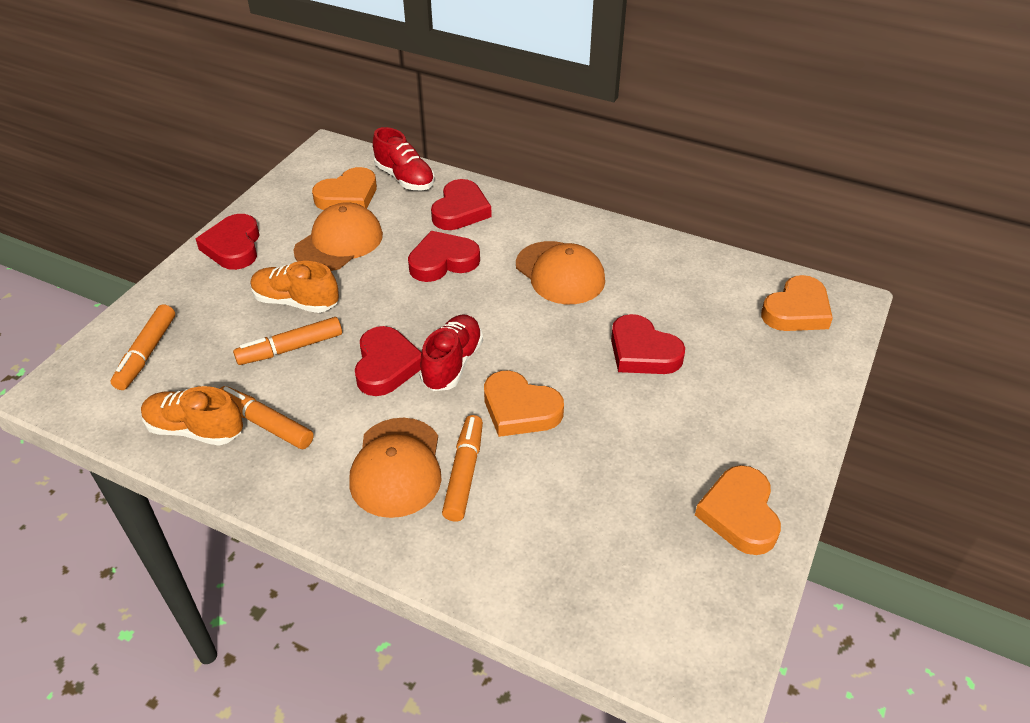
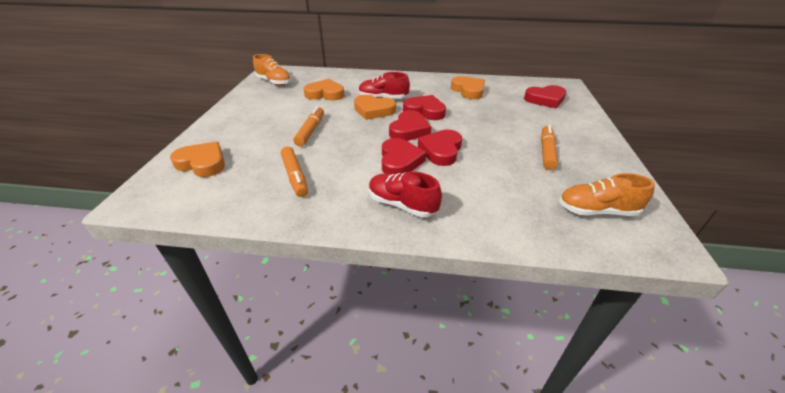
orange cap: 3 -> 0
orange marker: 4 -> 3

